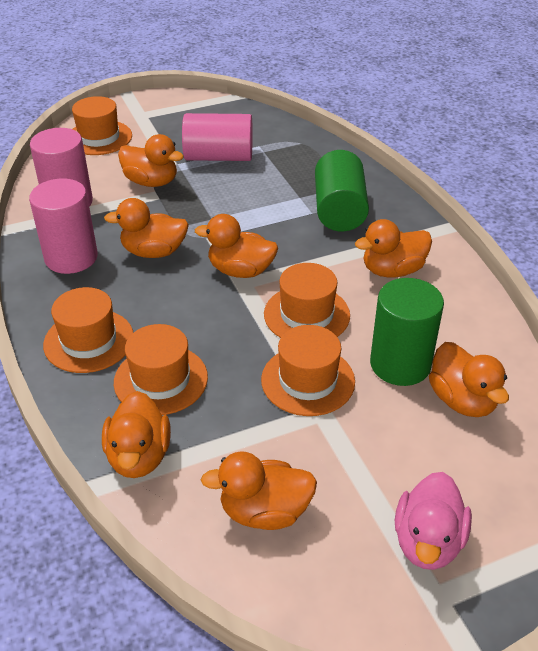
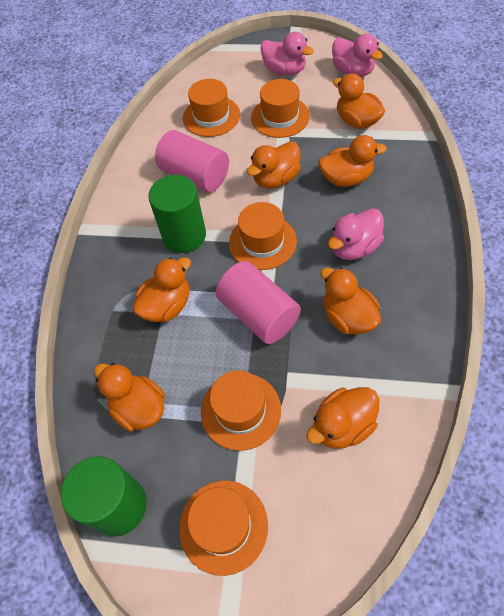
pink cylinder: 3 -> 2
pink duck: 1 -> 3

